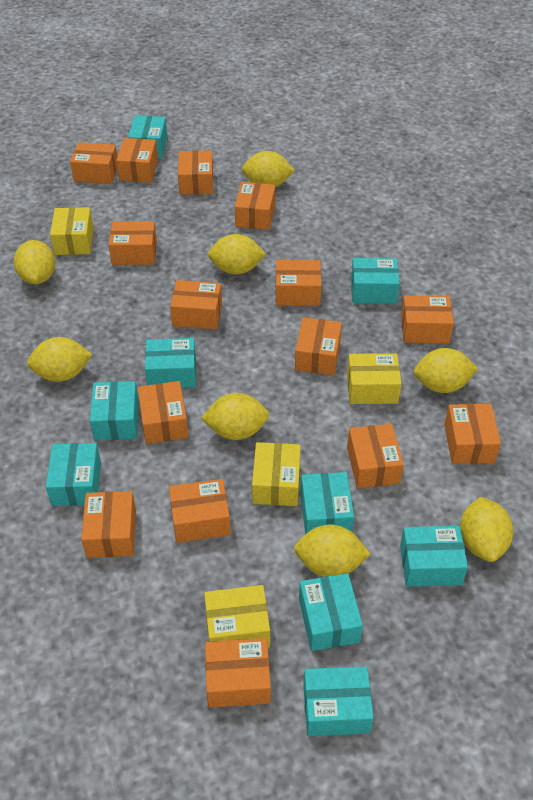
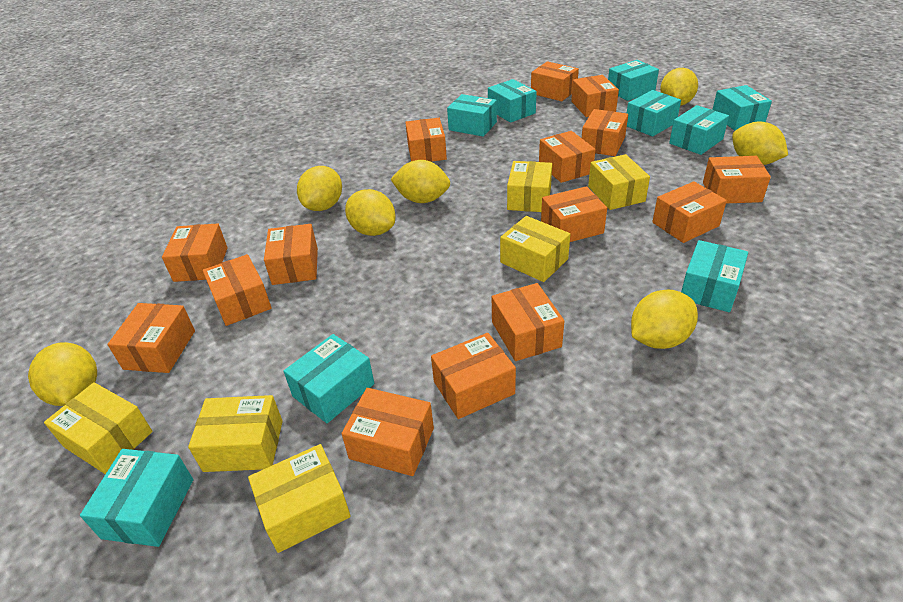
yellow box: 4 -> 6
yellow lemon: 8 -> 7

